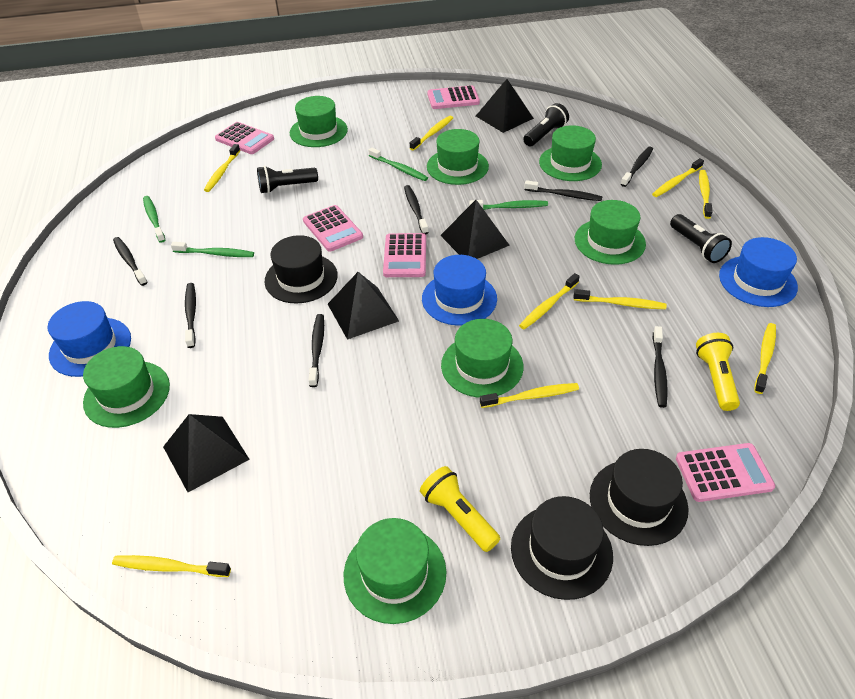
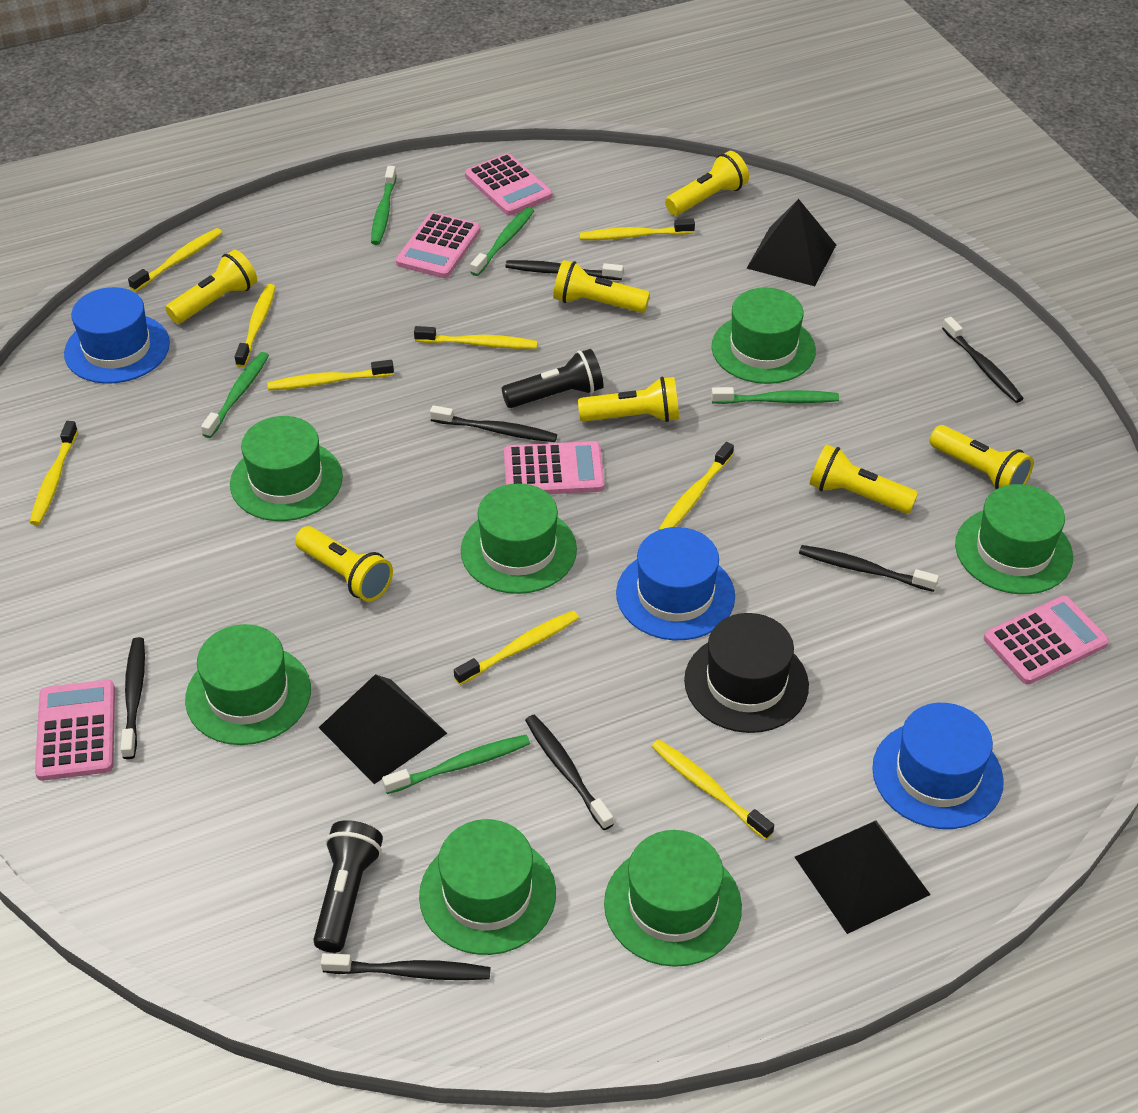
black flashlight: 3 -> 2
black hat: 3 -> 1
black pyramid: 4 -> 3
green toothbrush: 4 -> 5
yellow flashlight: 2 -> 7

